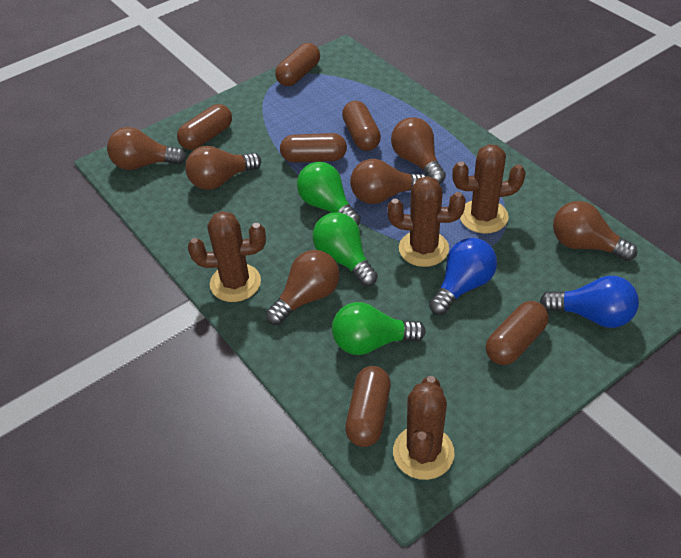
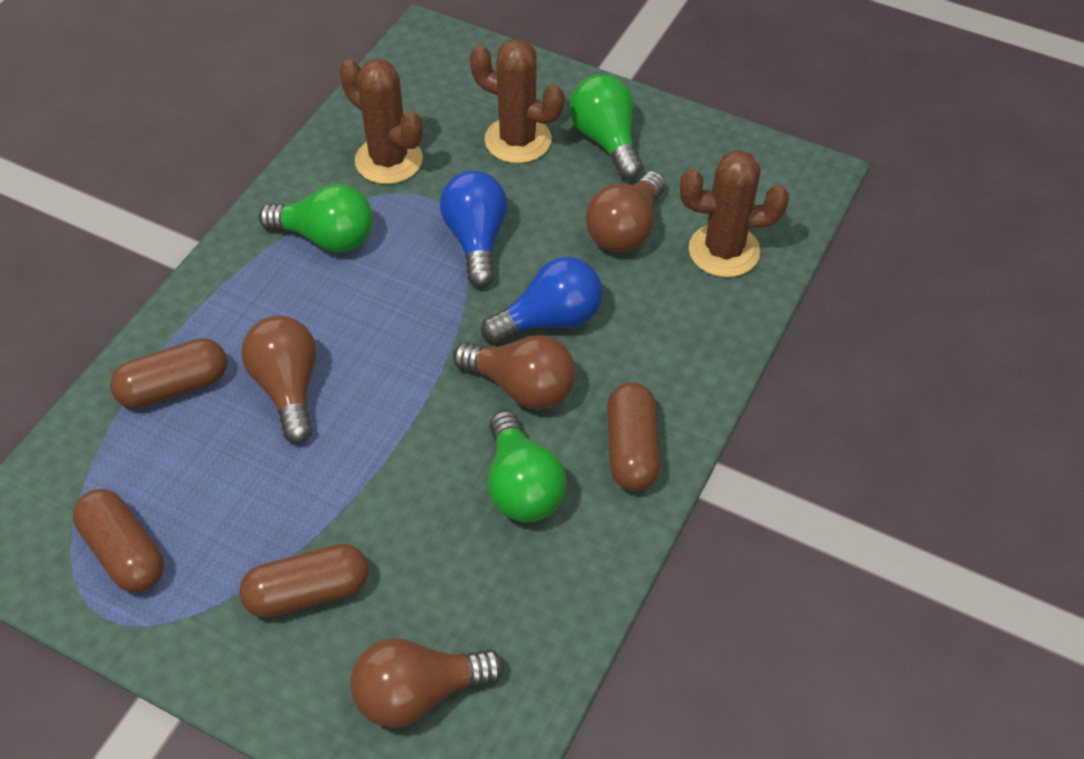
brown cactus: 4 -> 3
brown capsule: 6 -> 4
brown light bulb: 6 -> 4

